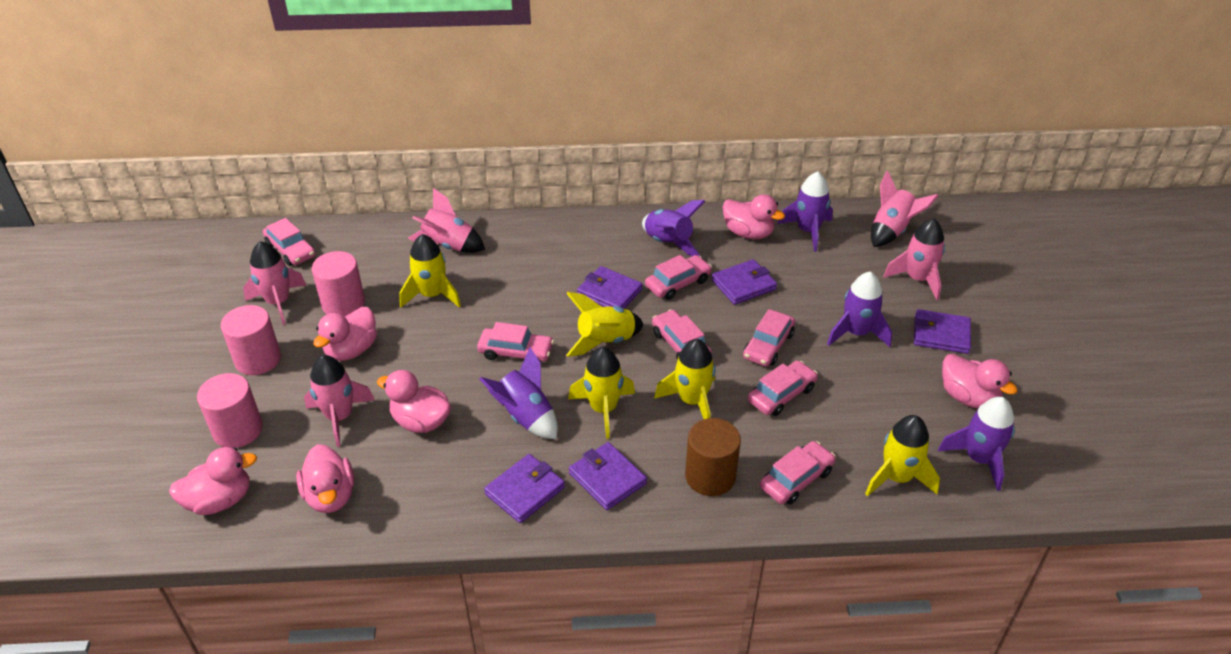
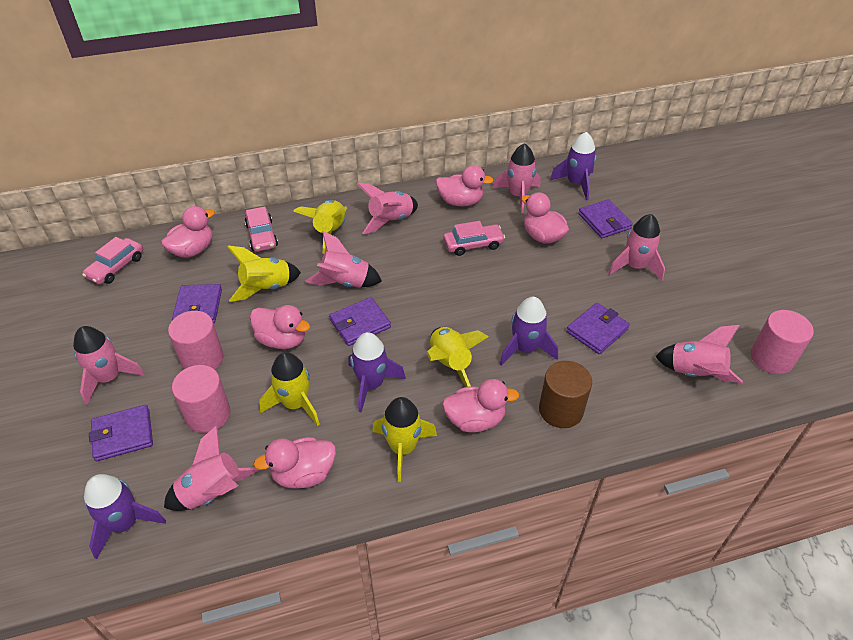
pink car: 7 -> 3
pink rocket: 5 -> 7
purple rocket: 5 -> 4

